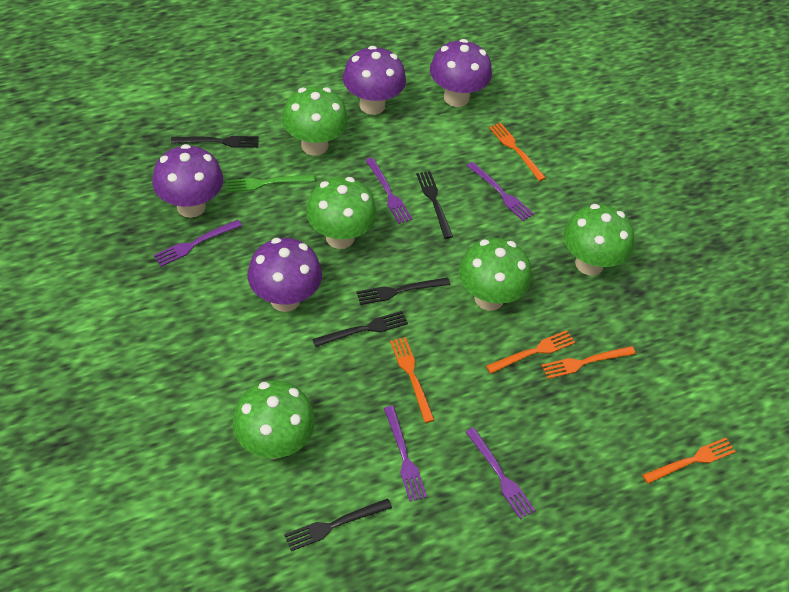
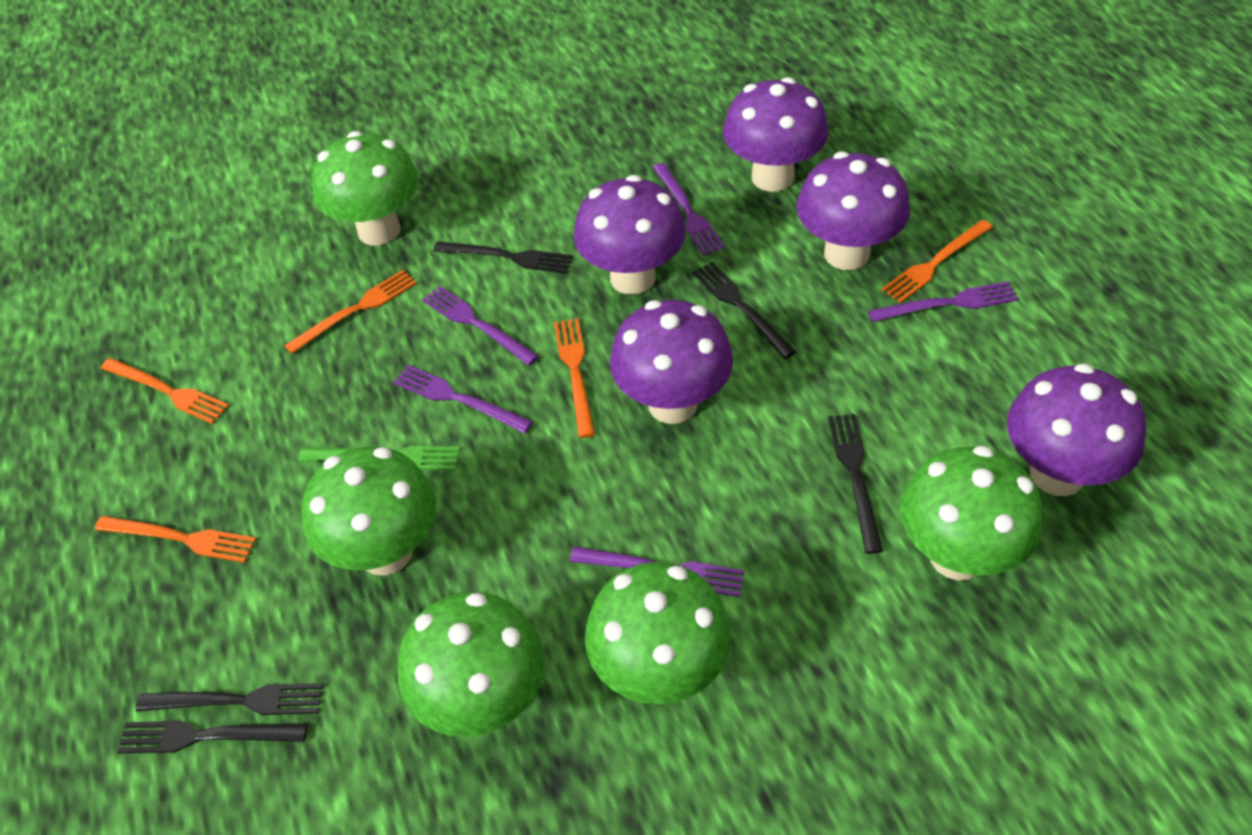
purple mushroom: 4 -> 5

